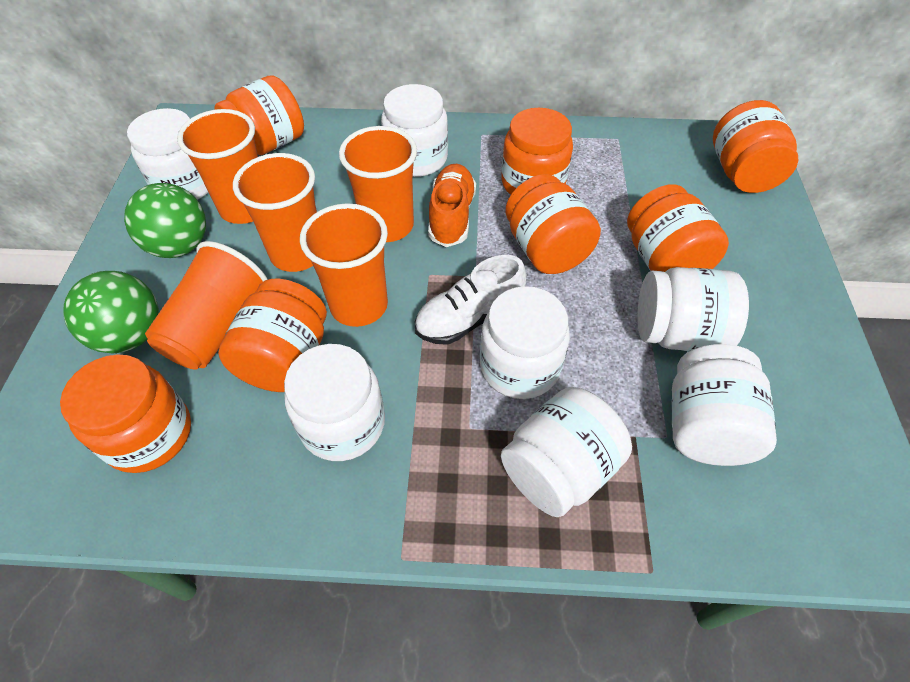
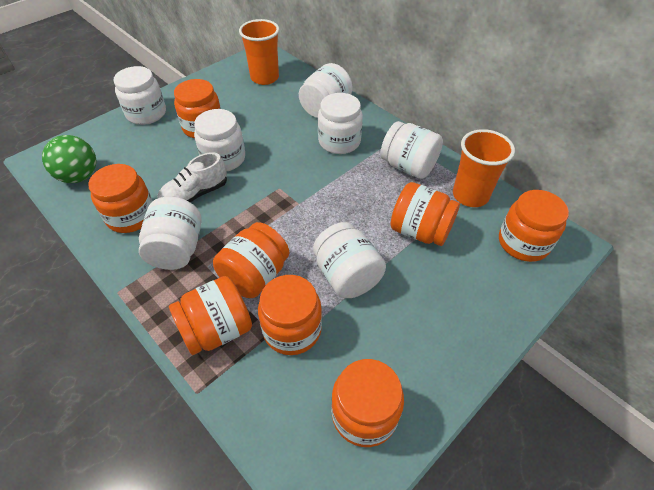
green ball: 2 -> 1
orange cup: 5 -> 2
orange jar: 7 -> 8
orange shoe: 1 -> 0

